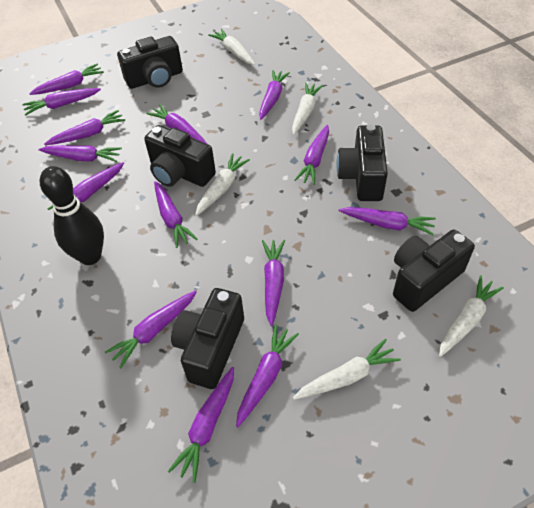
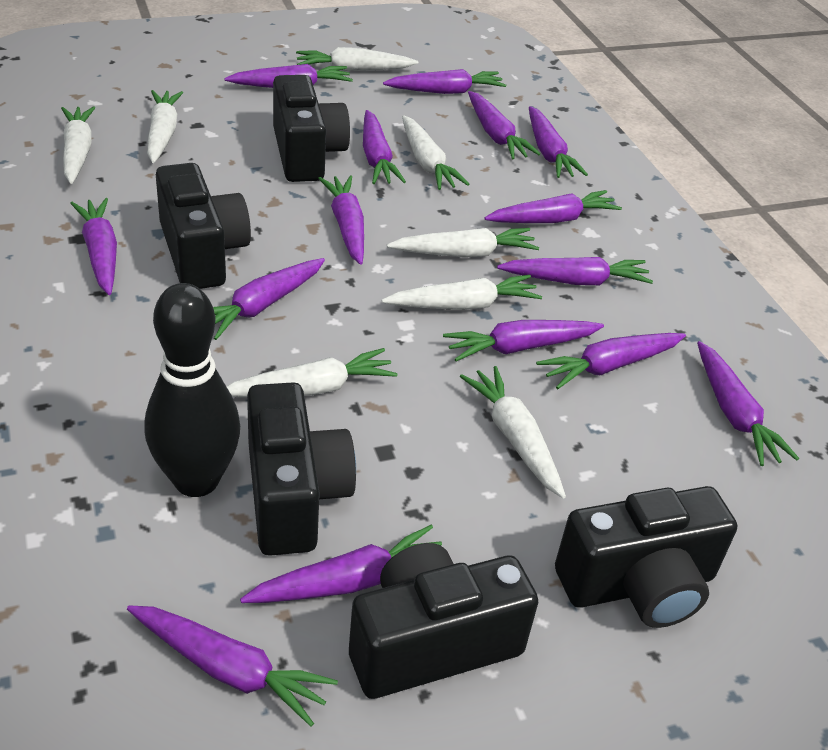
purple carrot: 14 -> 15
white carrot: 5 -> 8

